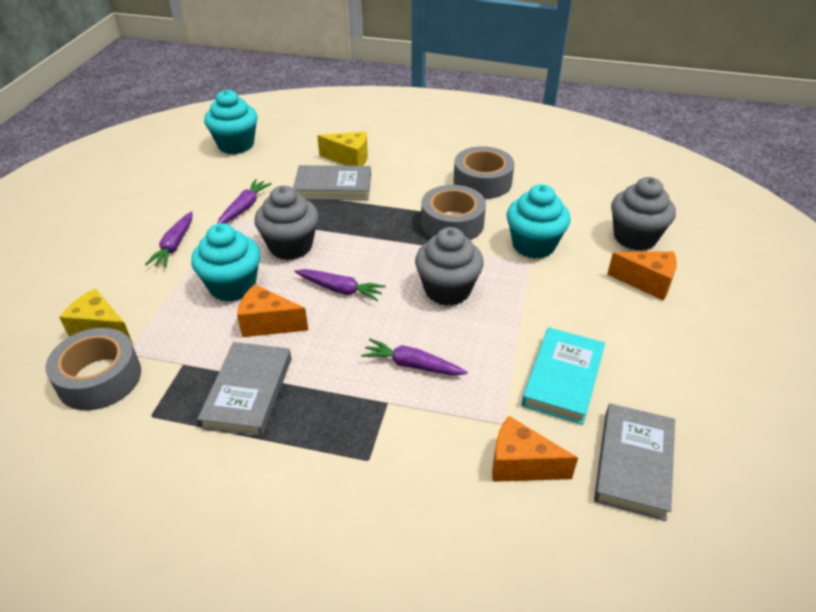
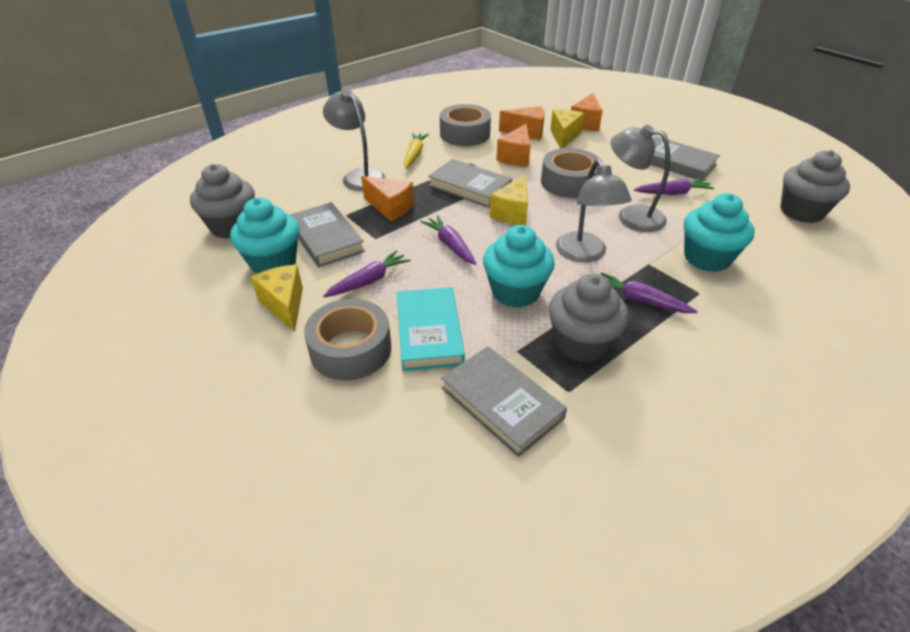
grey book: 3 -> 4
grey lamp: 0 -> 3
orange cheese: 3 -> 4
yellow carrot: 0 -> 1
yellow cheese: 2 -> 3

